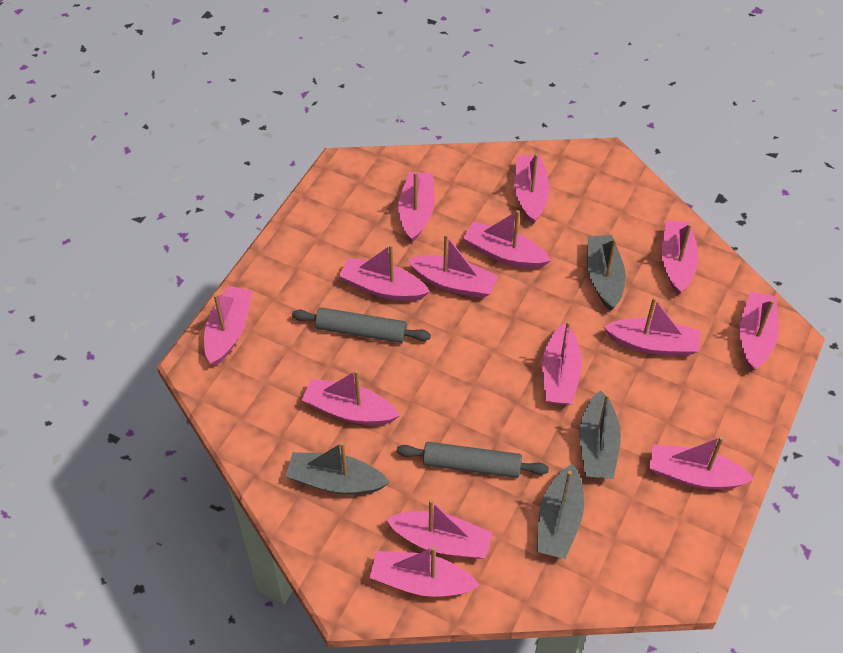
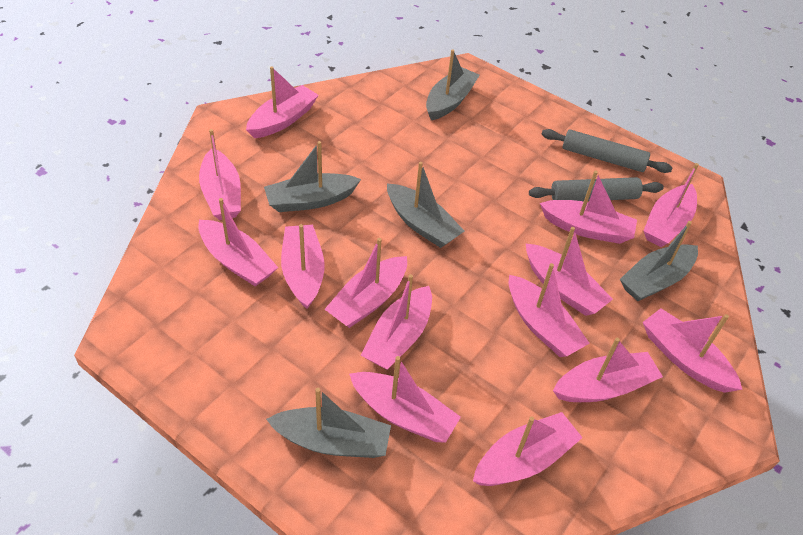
grey boat: 4 -> 5

